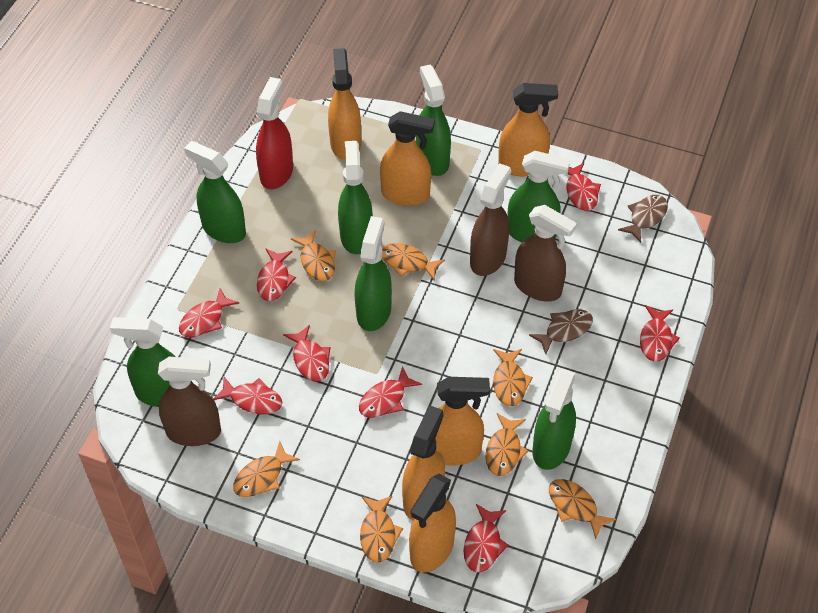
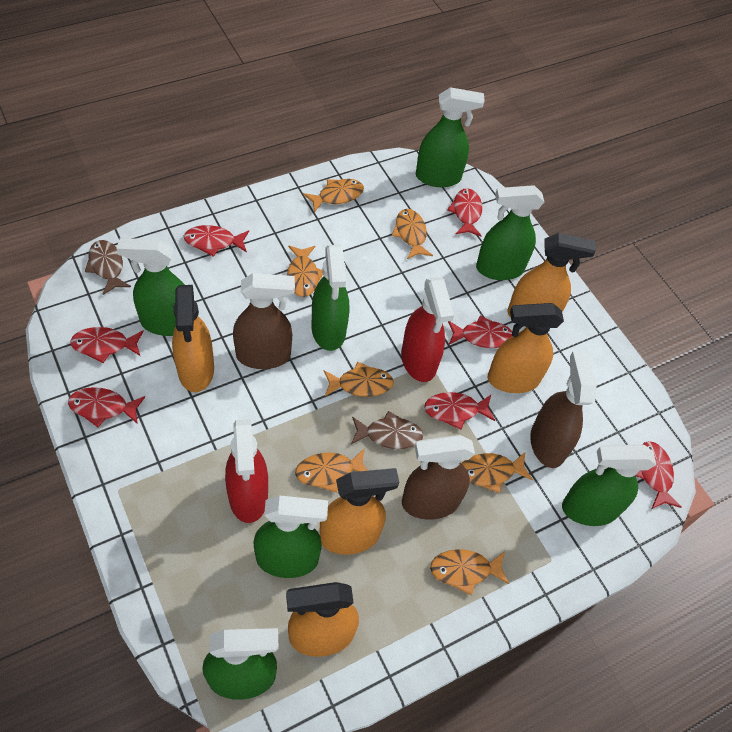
orange spray bottle: 6 -> 5
red fish: 8 -> 7
red spray bottle: 1 -> 2

